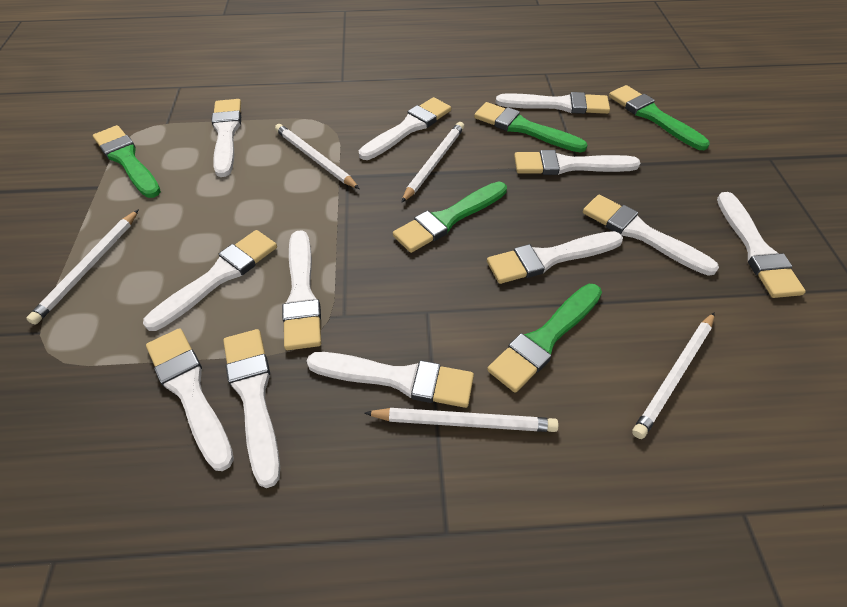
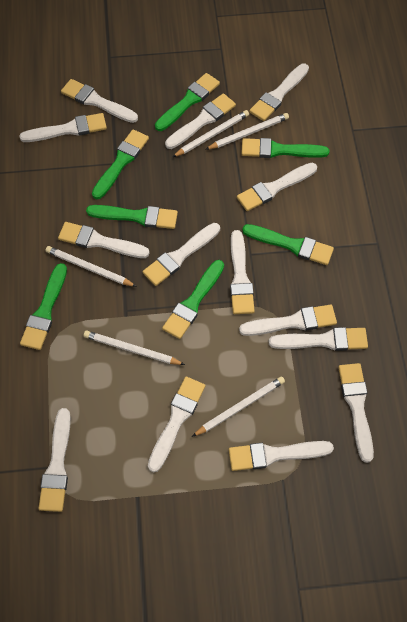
green brush: 5 -> 7
white brush: 12 -> 14

